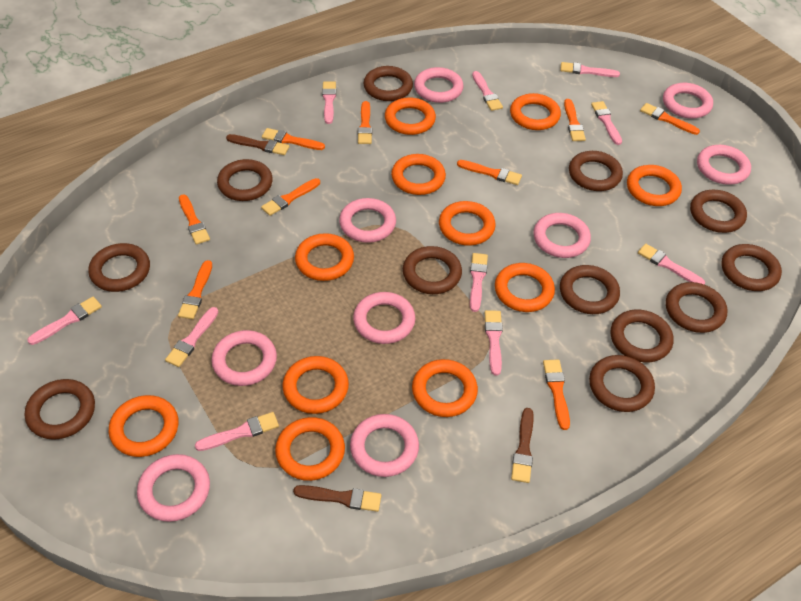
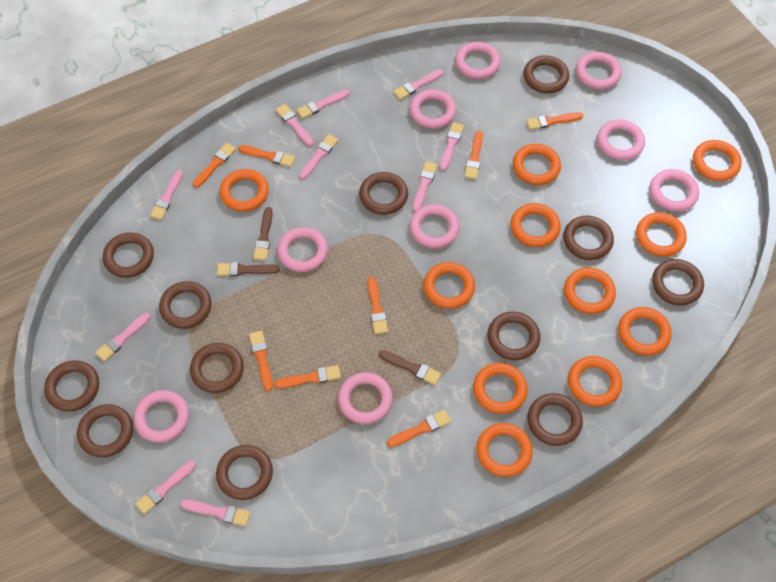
orange brush: 9 -> 8

